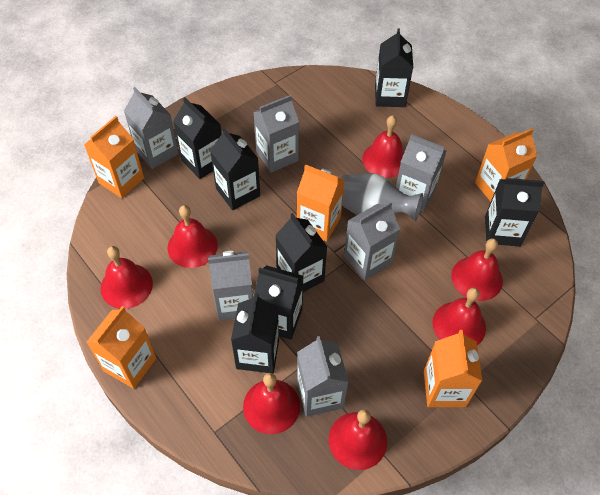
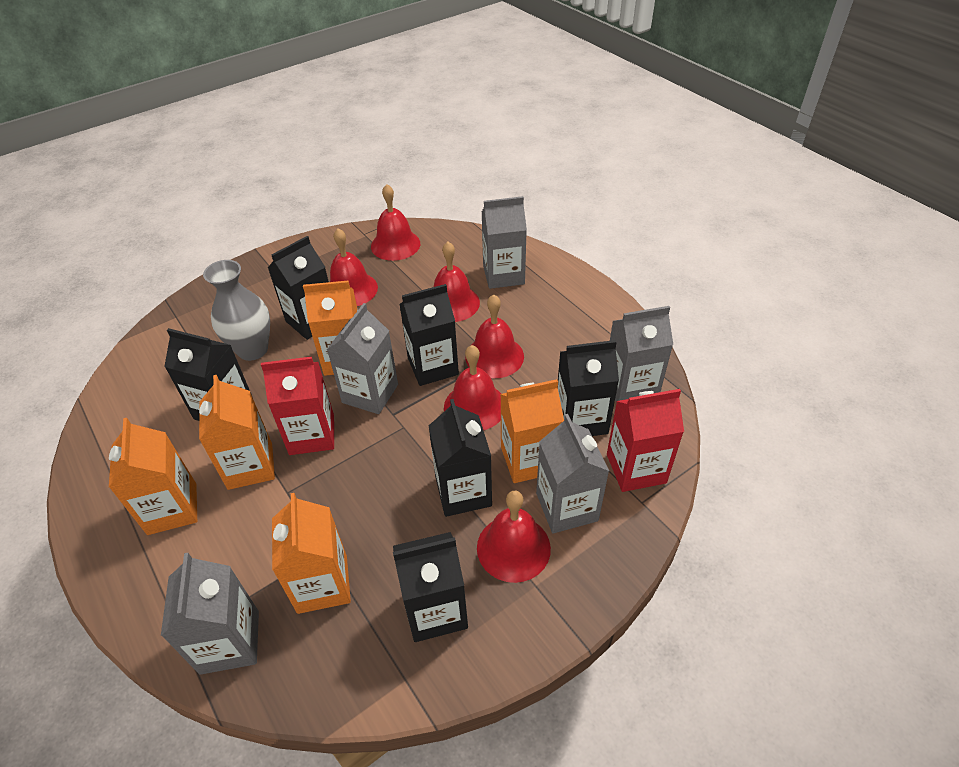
black carton: 7 -> 6
grey carton: 6 -> 5
red bell: 7 -> 6
red carton: 0 -> 2

